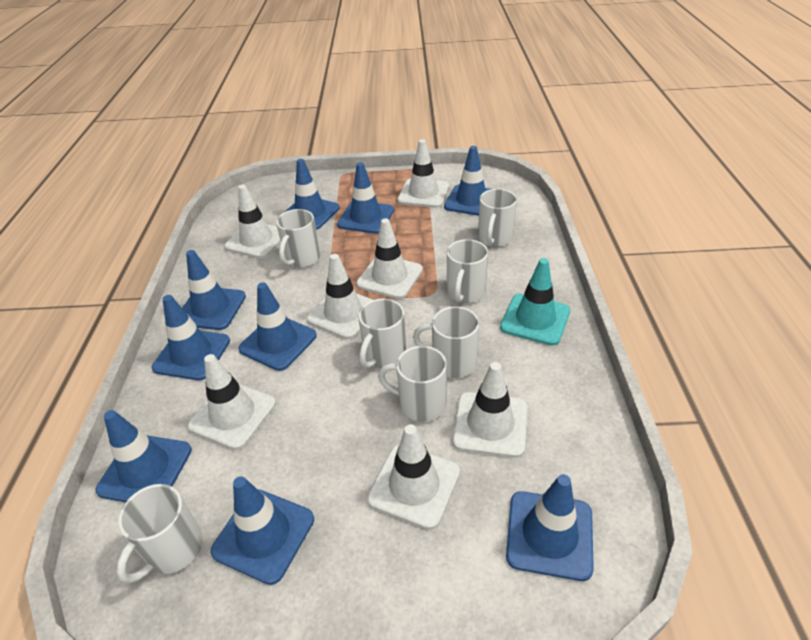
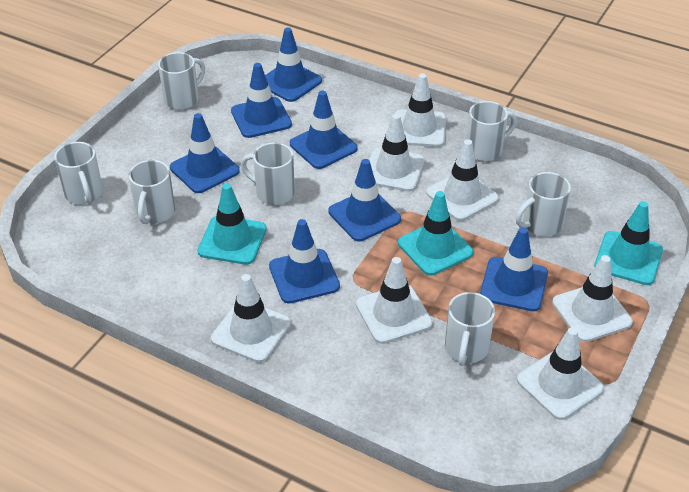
blue traffic cone: 9 -> 7
turquoise traffic cone: 1 -> 3

